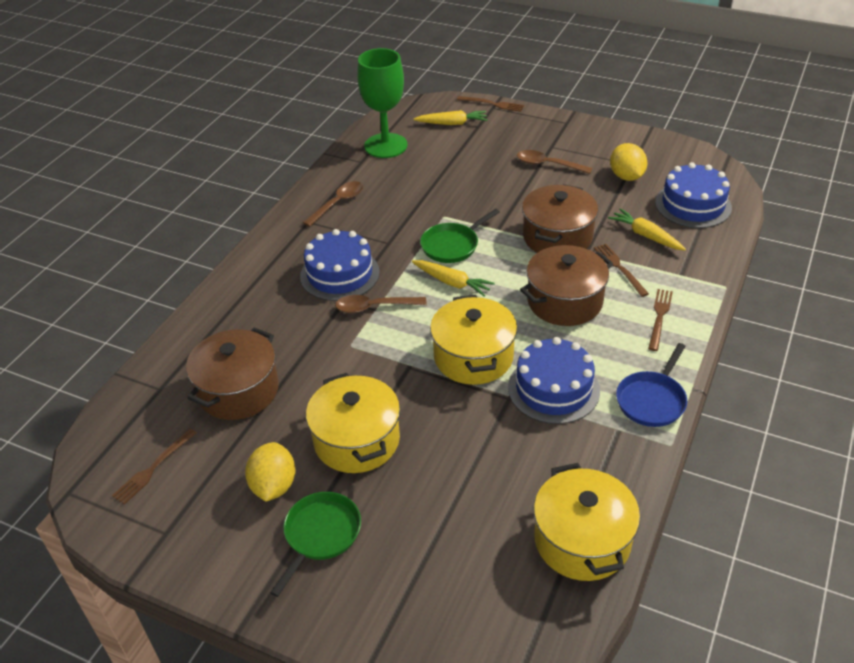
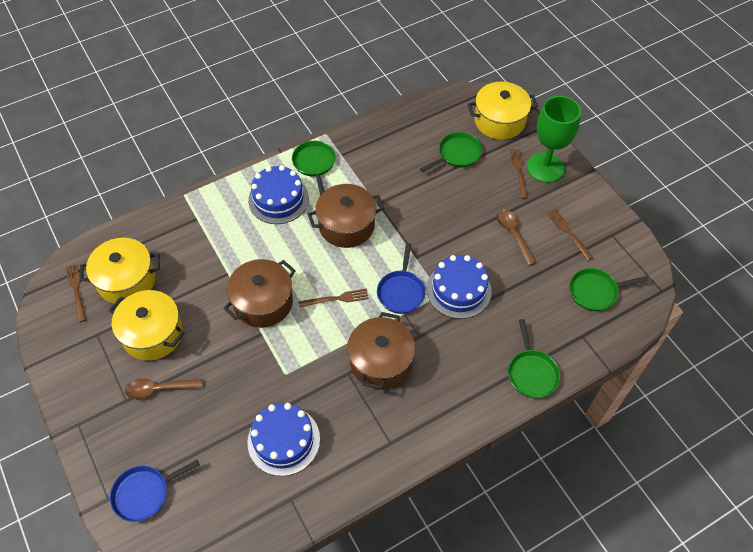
blue pan: 1 -> 2
brown spoon: 3 -> 2
green pan: 2 -> 4
yellow carrot: 3 -> 0
yellow lemon: 2 -> 0

